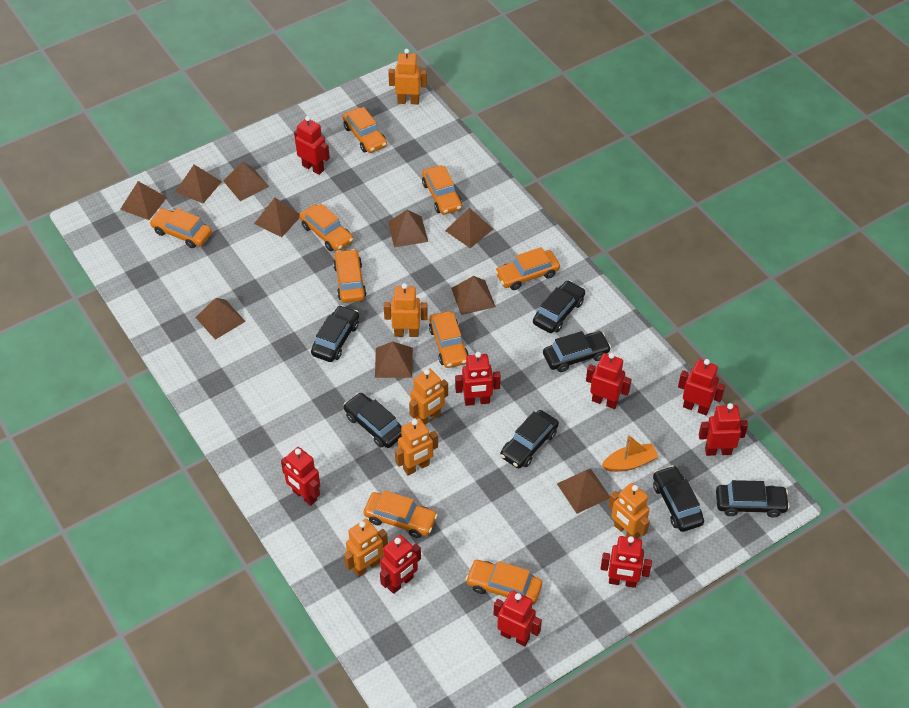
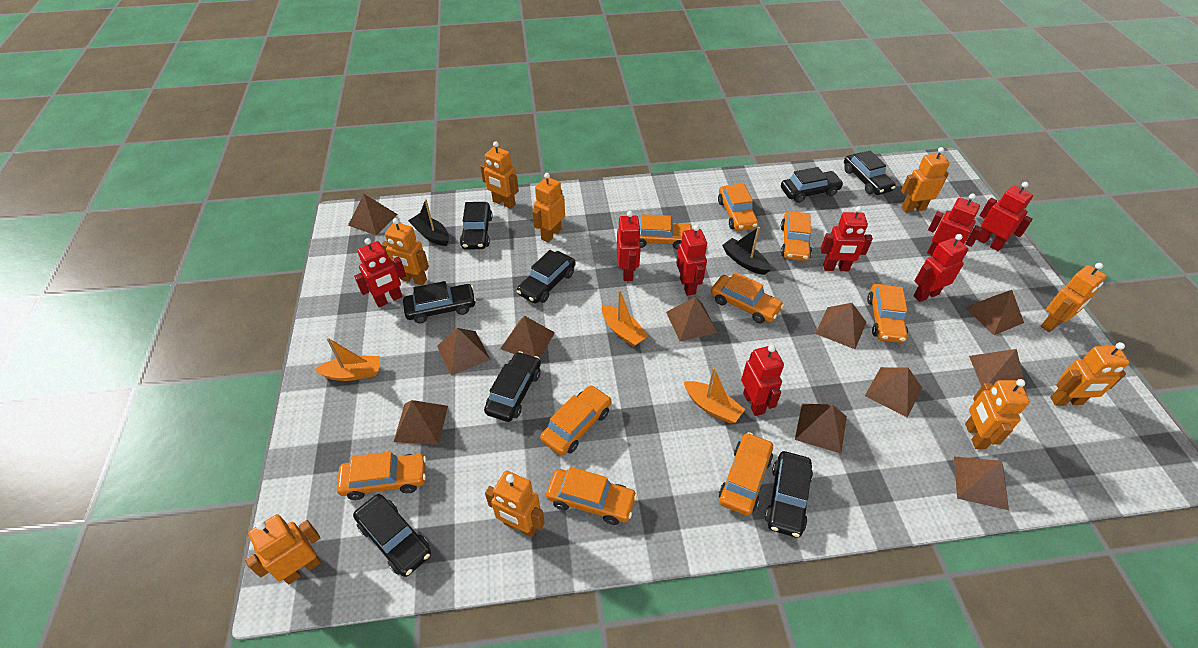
black boat: 0 -> 2
black car: 7 -> 8
brown pyramid: 10 -> 11
orange boat: 1 -> 3
orange robot: 6 -> 9
red robot: 9 -> 8

